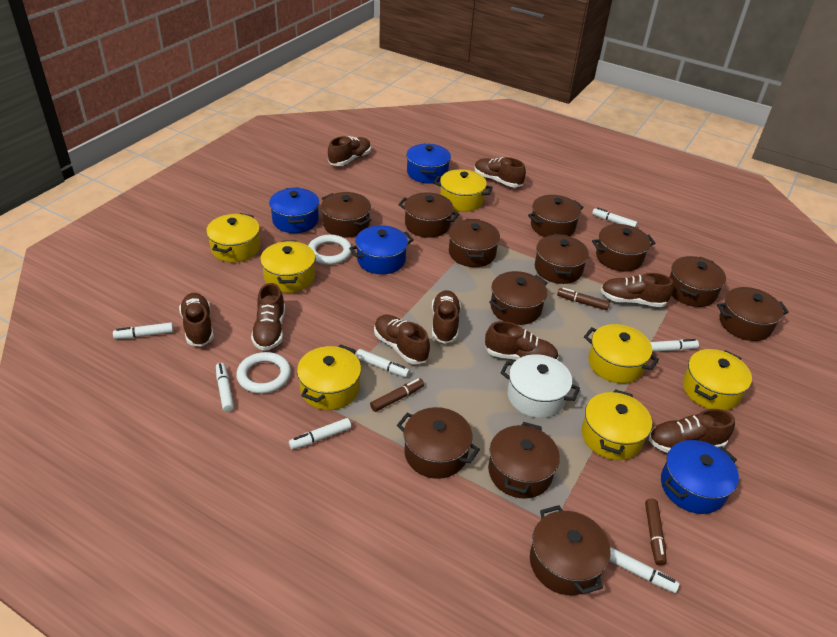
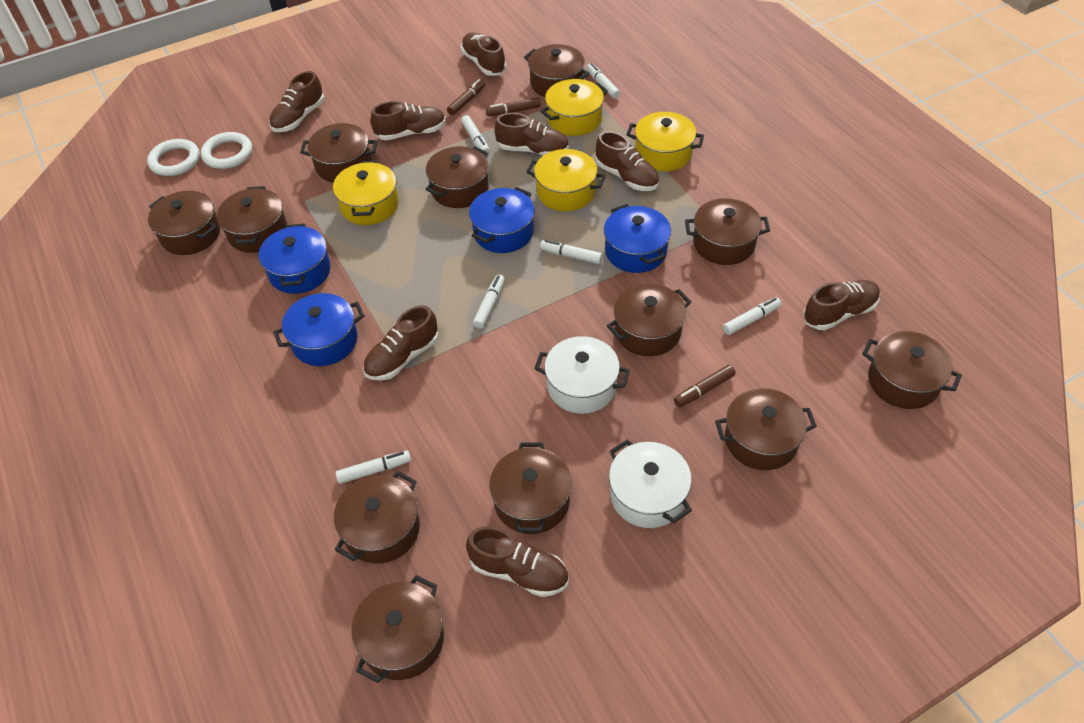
brown shoe: 9 -> 8
white marker: 7 -> 6
white pot: 1 -> 2
yellow pot: 7 -> 4

